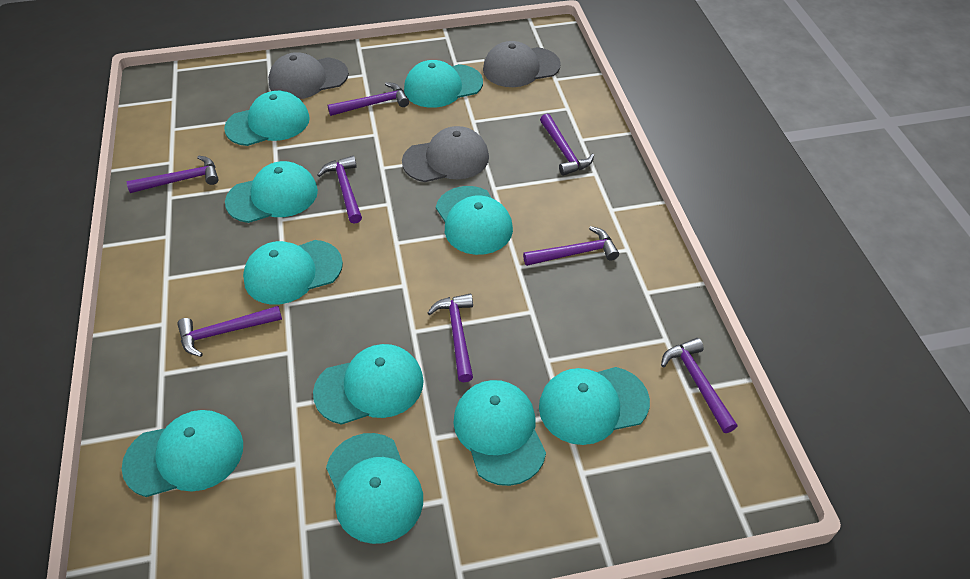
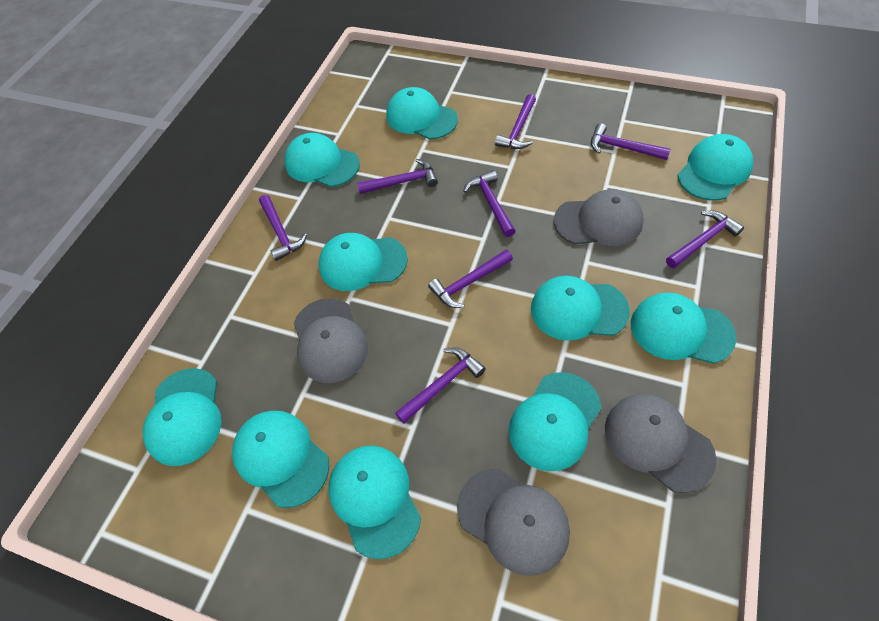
grey cap: 3 -> 4

